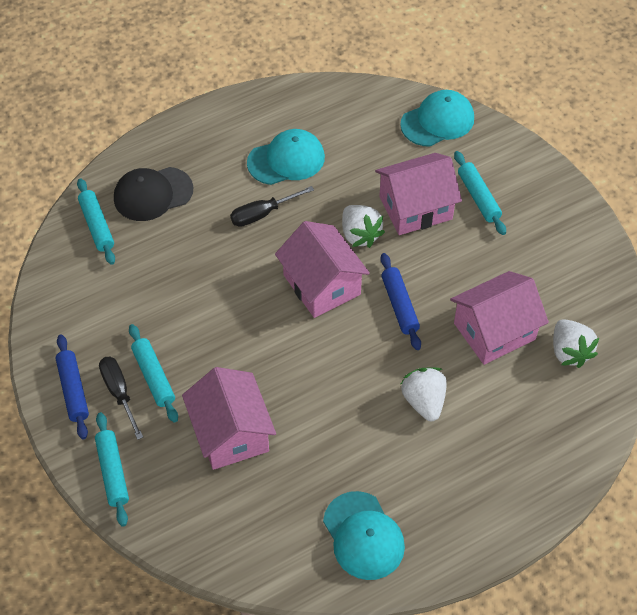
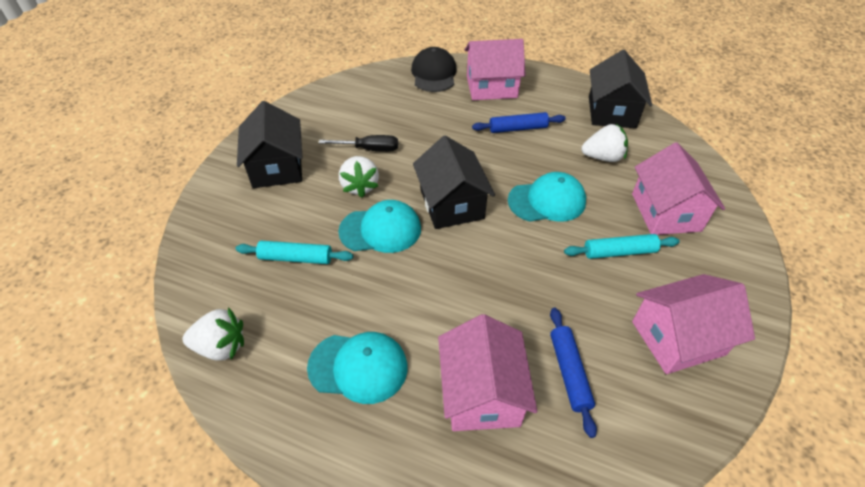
black house: 0 -> 3
black screwdriver: 2 -> 1
turquoise rolling pin: 4 -> 2

